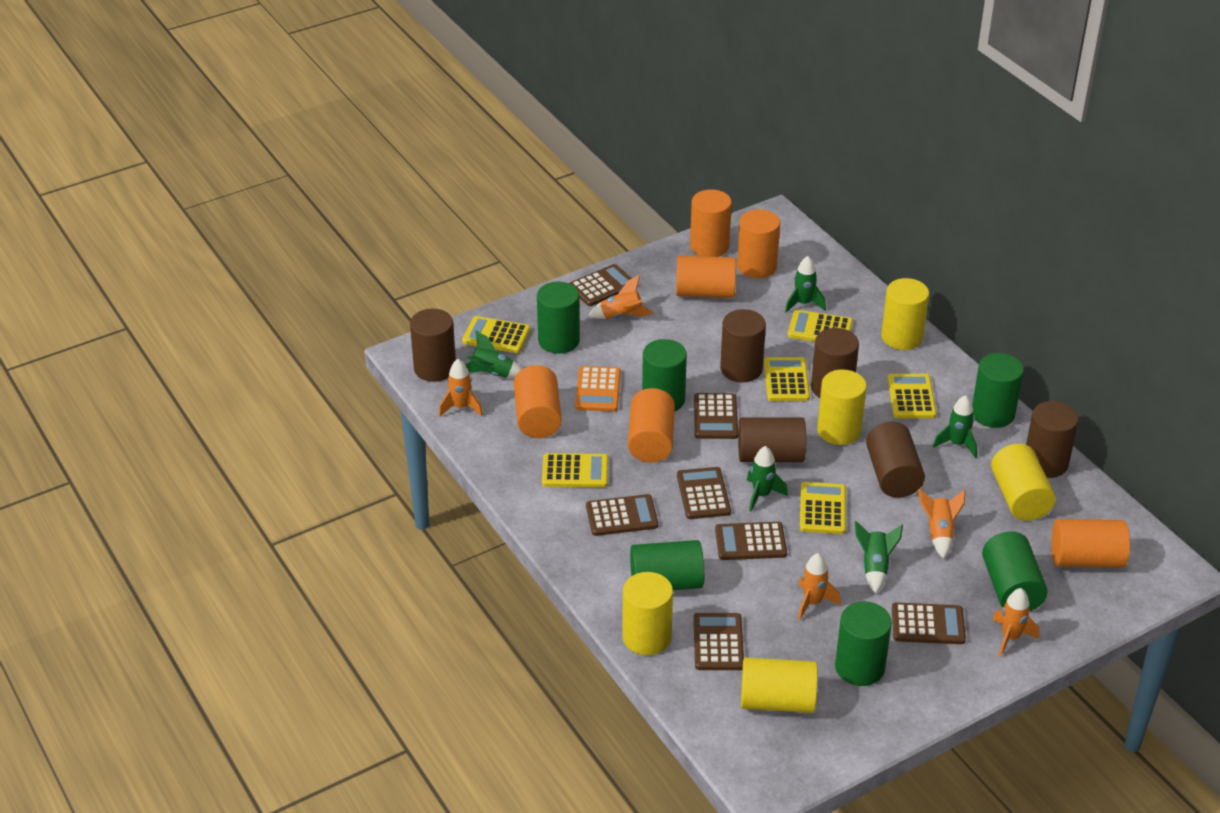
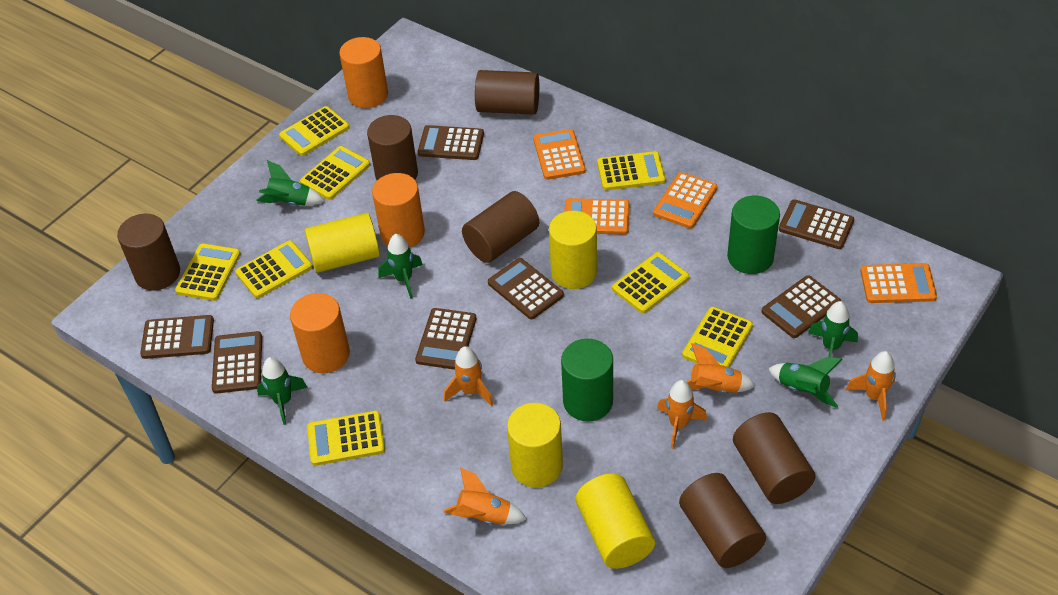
green cylinder: 6 -> 2
orange calculator: 1 -> 4
orange cylinder: 6 -> 3
yellow calculator: 6 -> 8
yellow cylinder: 5 -> 4

